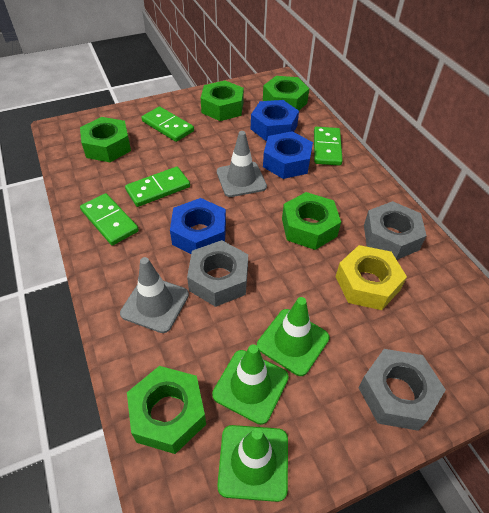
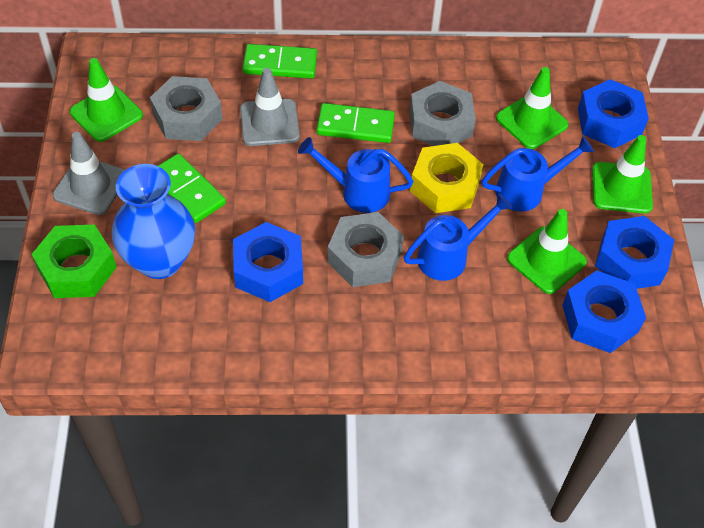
blue nut: 3 -> 4
blue vase: 0 -> 1
blue watering can: 0 -> 3
green domino: 4 -> 3
green nut: 5 -> 1
green traffic cone: 3 -> 4

